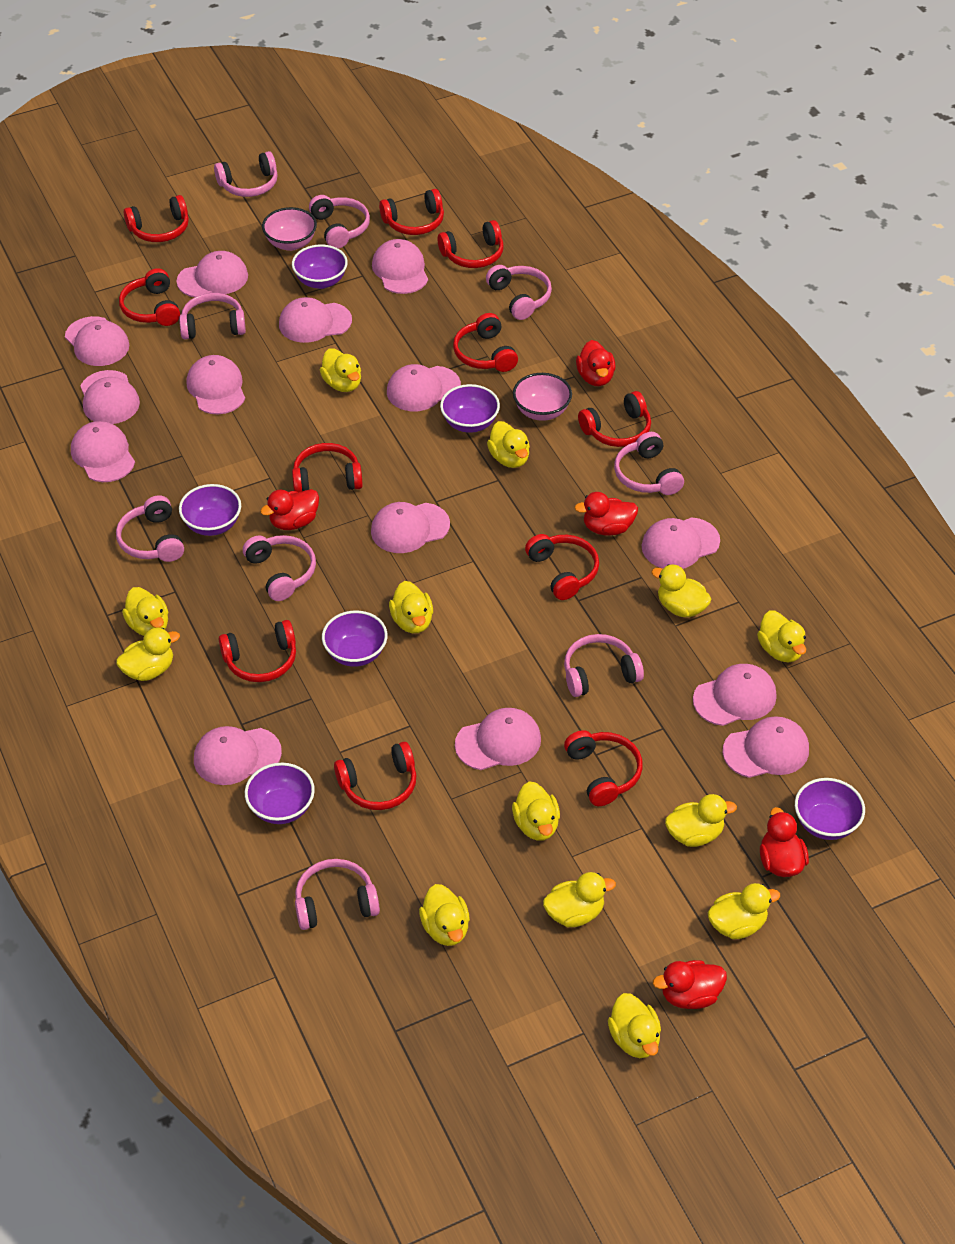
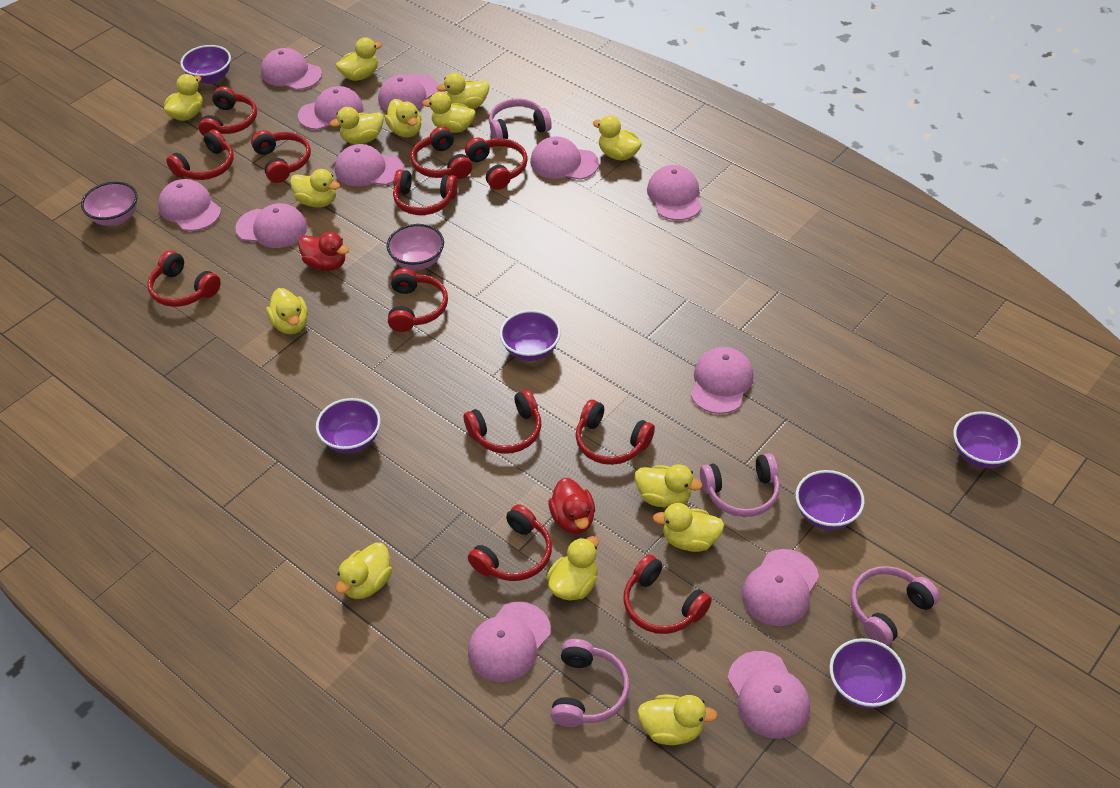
pink cap: 14 -> 12
pink headphones: 9 -> 4
red duck: 5 -> 2
red headphones: 11 -> 12
yellow duck: 13 -> 14

